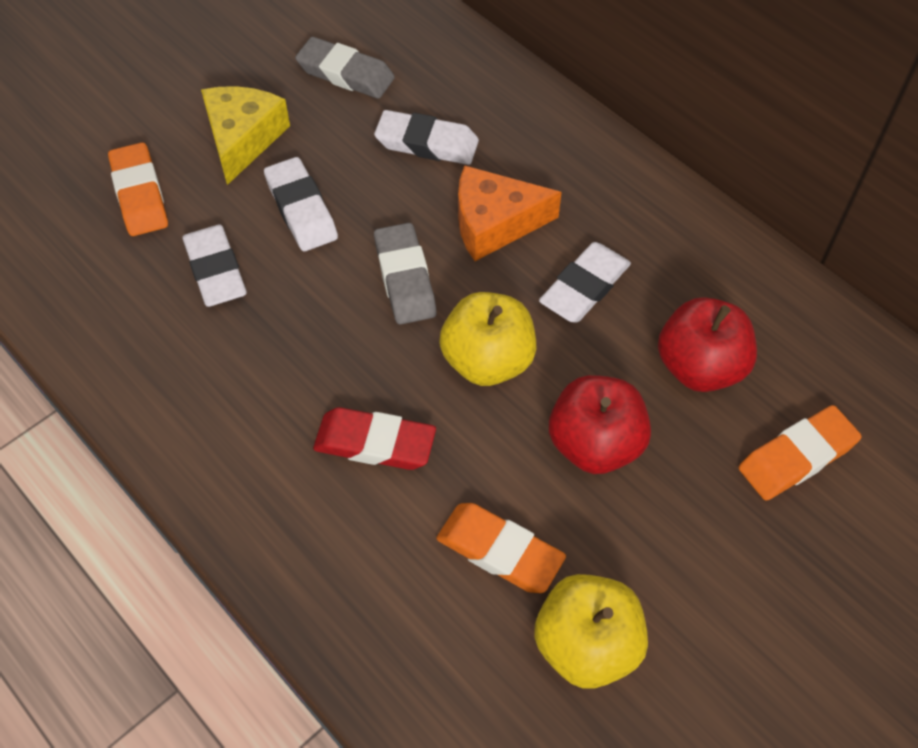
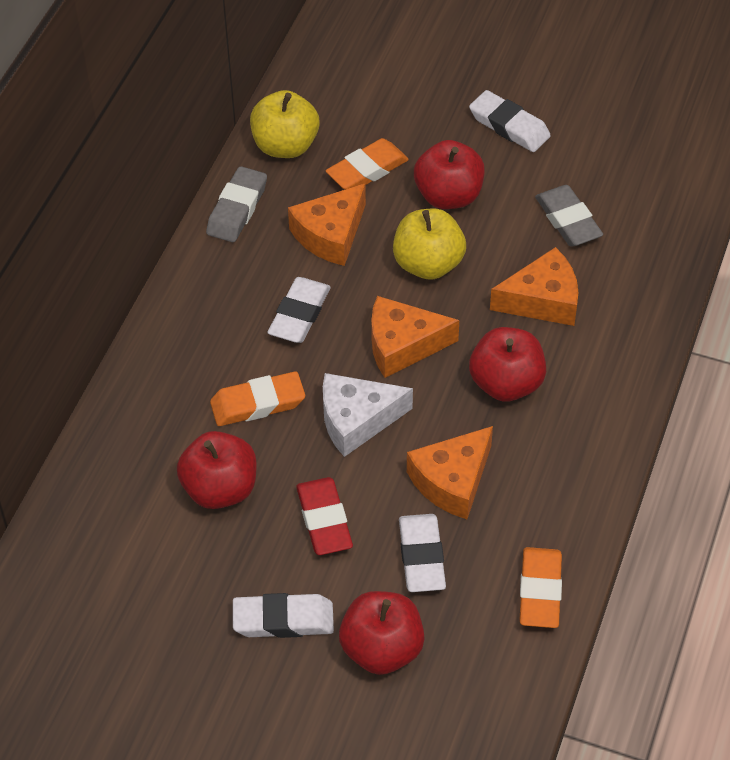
orange cheese: 1 -> 4
red apple: 2 -> 4
white cheese: 0 -> 1
yellow cheese: 1 -> 0

